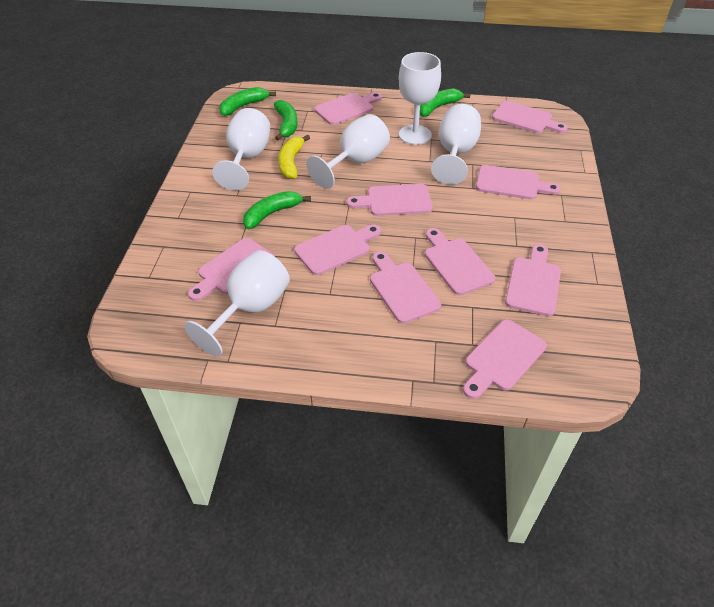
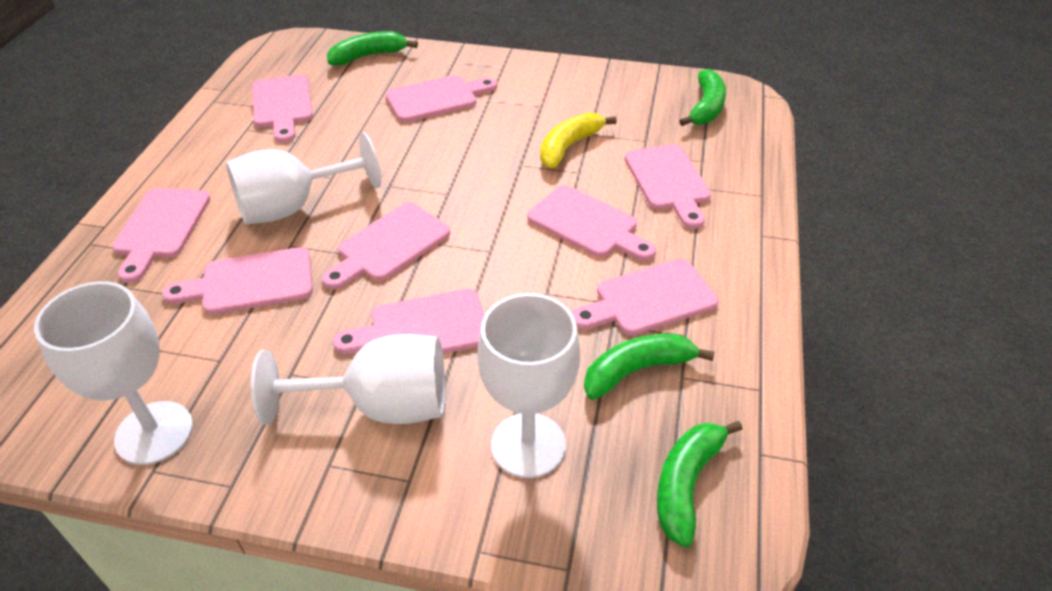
pink cutting board: 10 -> 9
white goblet: 5 -> 4

